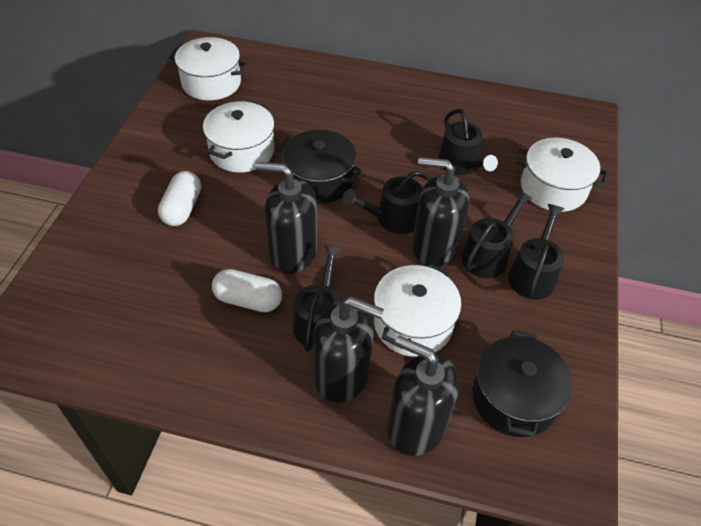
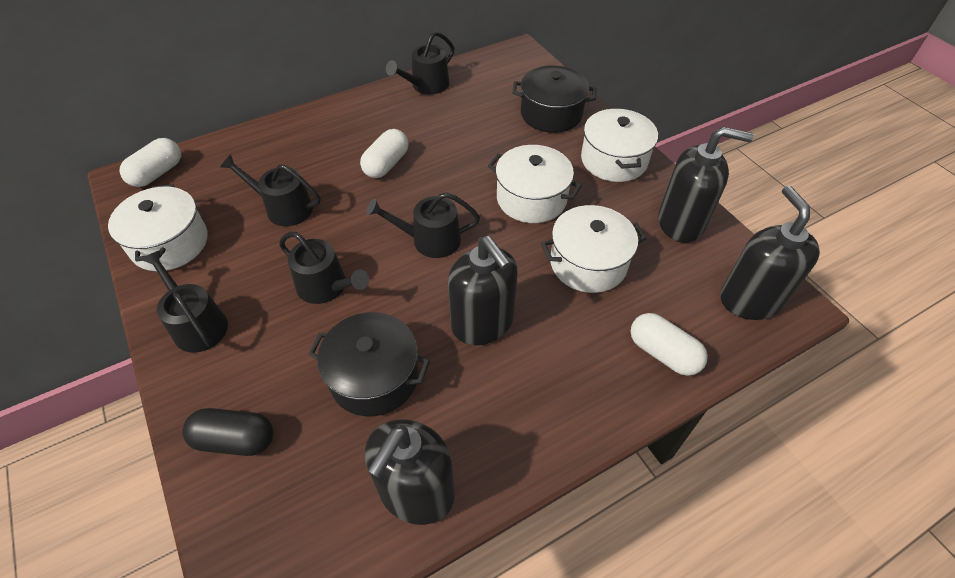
black capsule: 0 -> 1
white capsule: 2 -> 3

